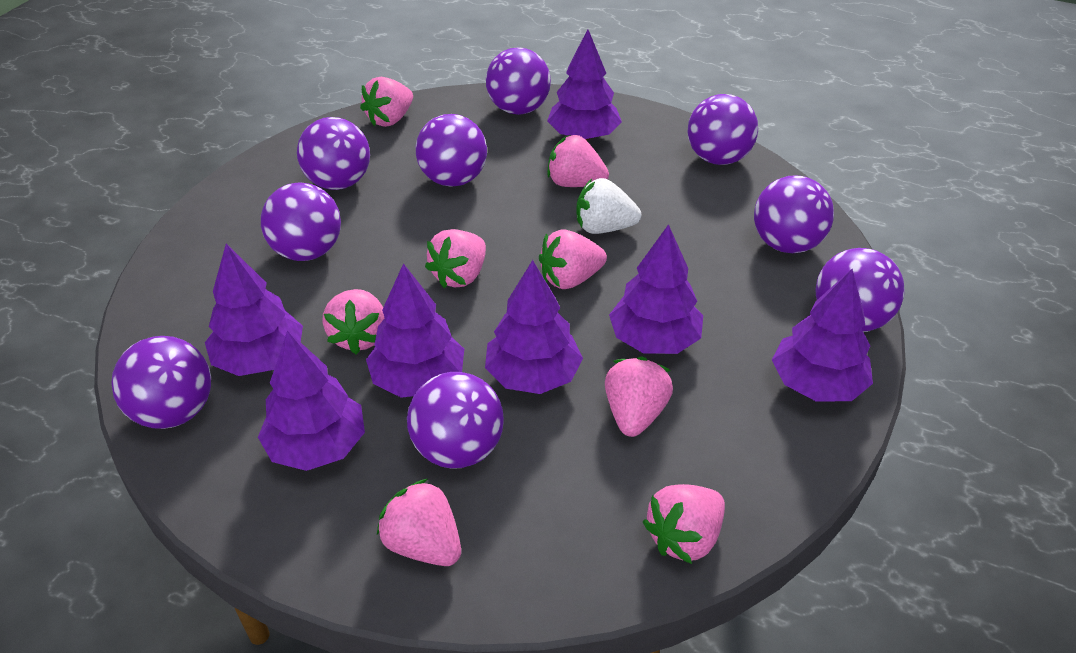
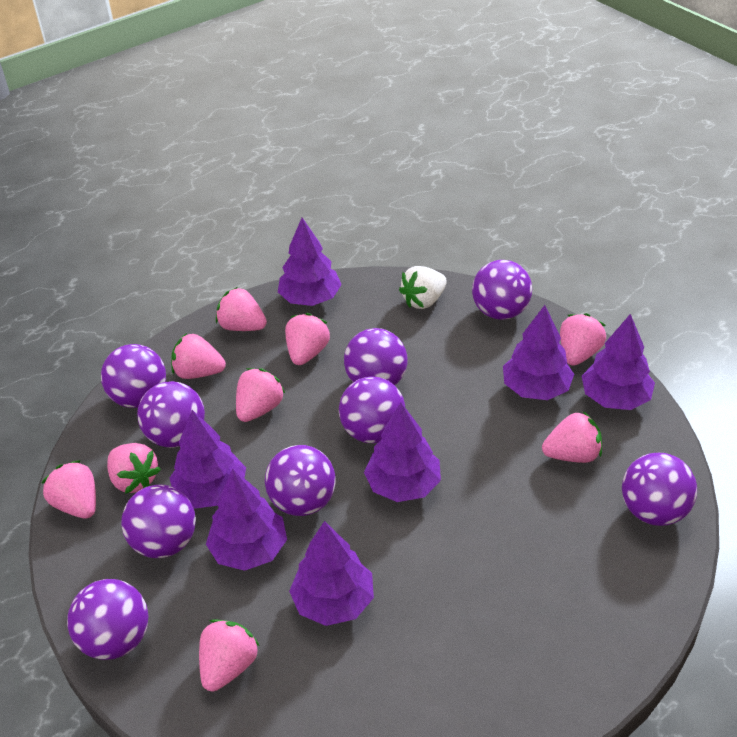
pink strawberry: 8 -> 9

